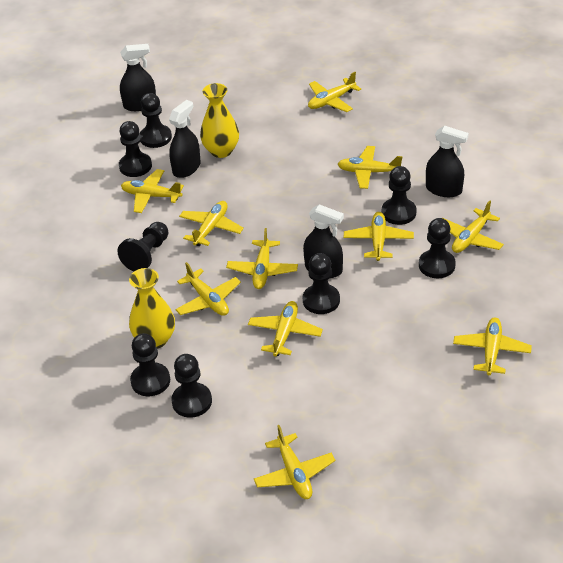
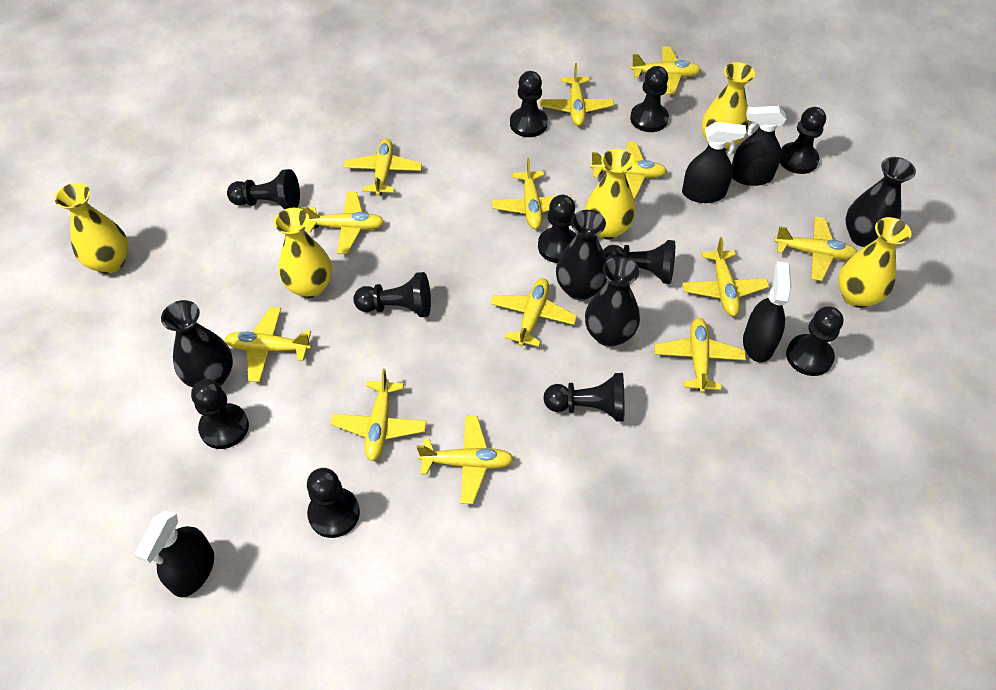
black pawn: 8 -> 11
black vase: 0 -> 4
yellow plane: 11 -> 13
yellow vase: 2 -> 5

